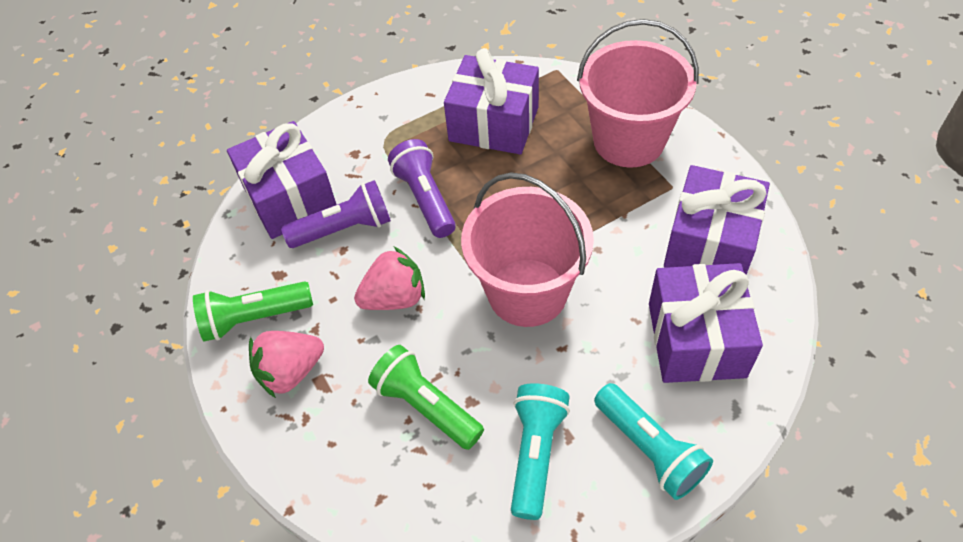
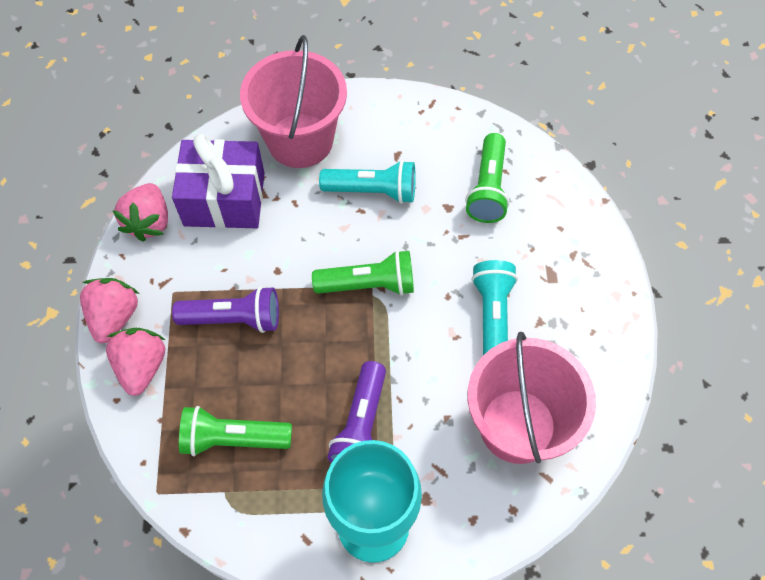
green flashlight: 2 -> 3
pink strawberry: 2 -> 3
purple gift: 4 -> 1
turquoise goblet: 0 -> 1

